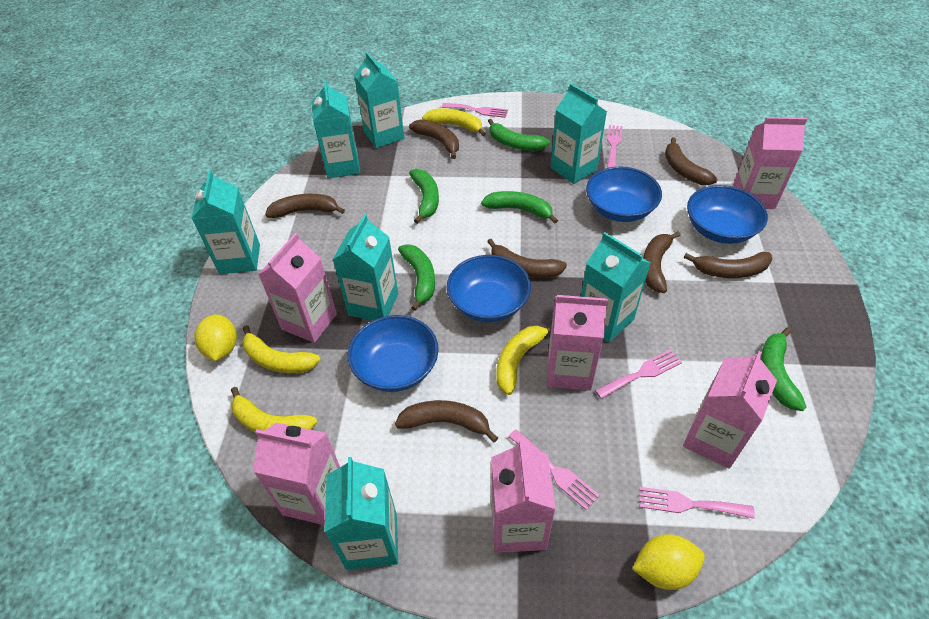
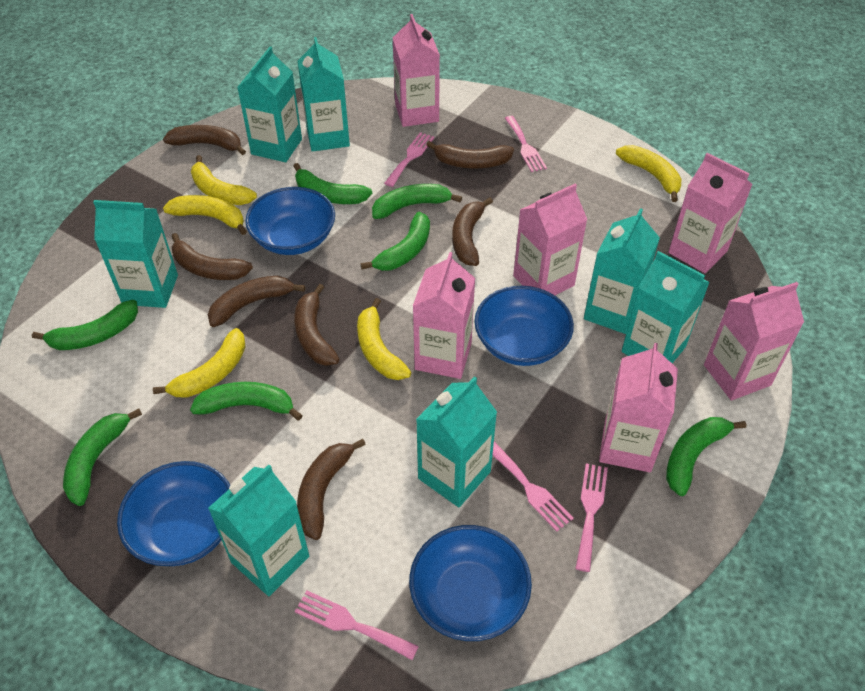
green banana: 5 -> 7
yellow banana: 4 -> 5
yellow lemon: 2 -> 0

